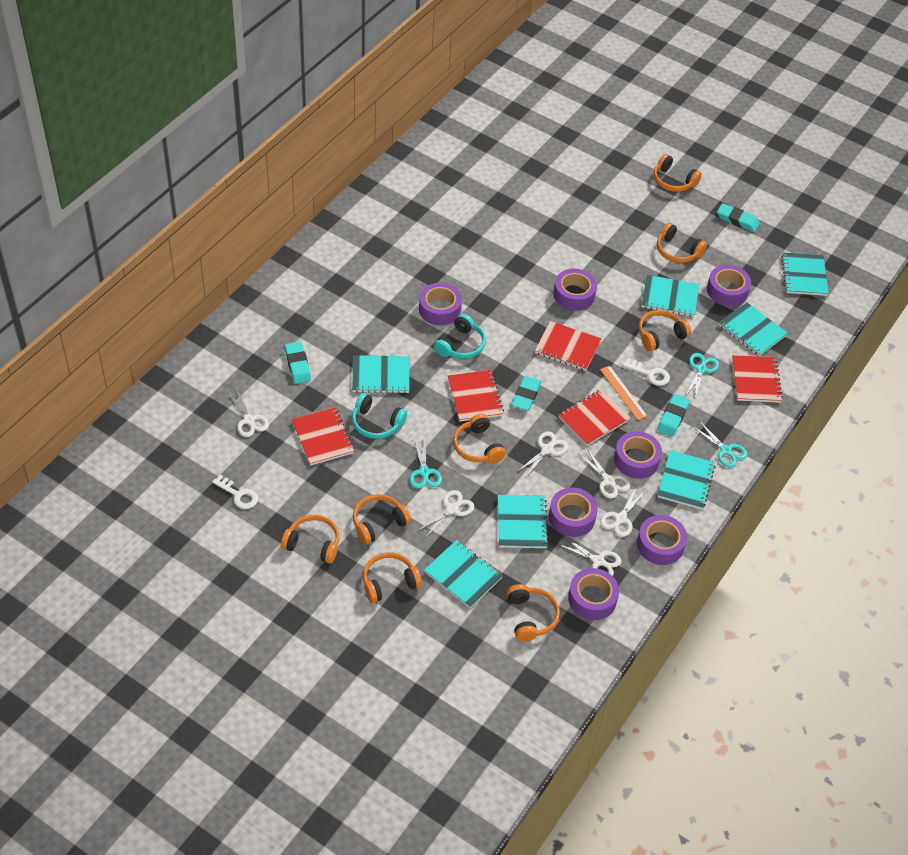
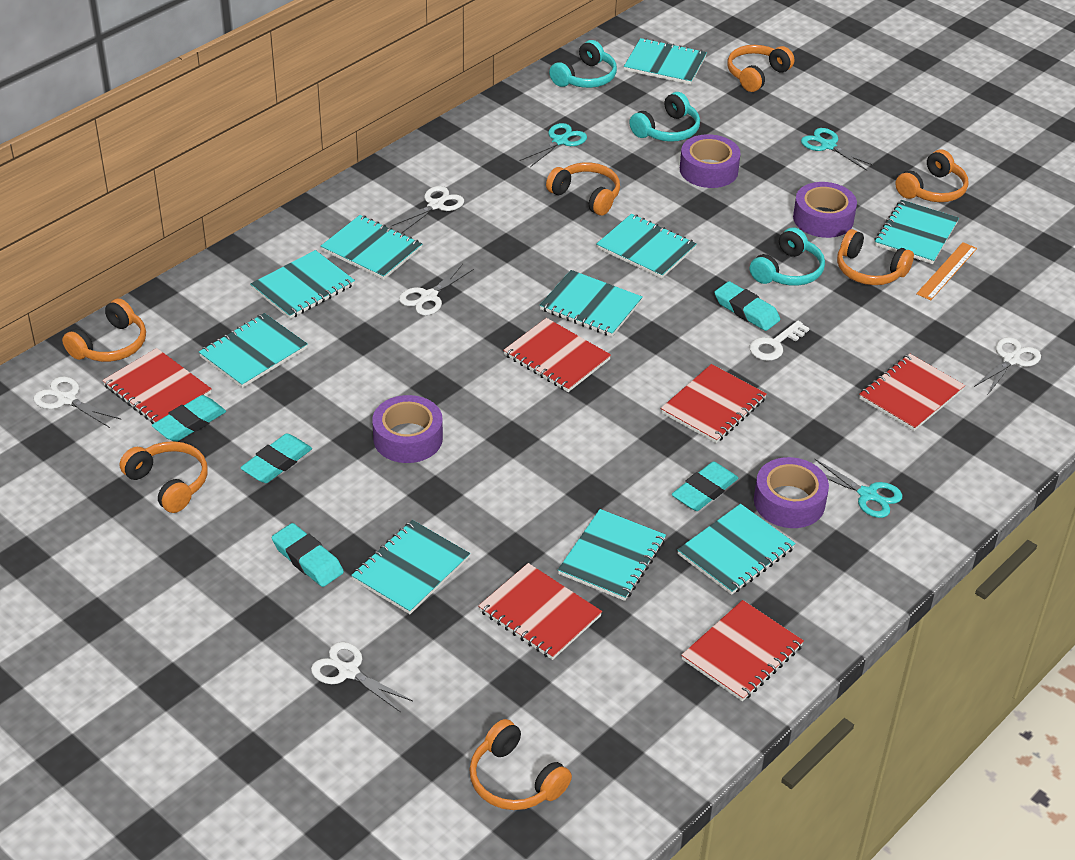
orange headphones: 8 -> 7
purple tape: 7 -> 4
red notebook: 5 -> 6
turquoise eraser: 4 -> 5
turquoise headphones: 2 -> 3
turquoise notebook: 7 -> 10
white key: 2 -> 1
white scissors: 6 -> 5

